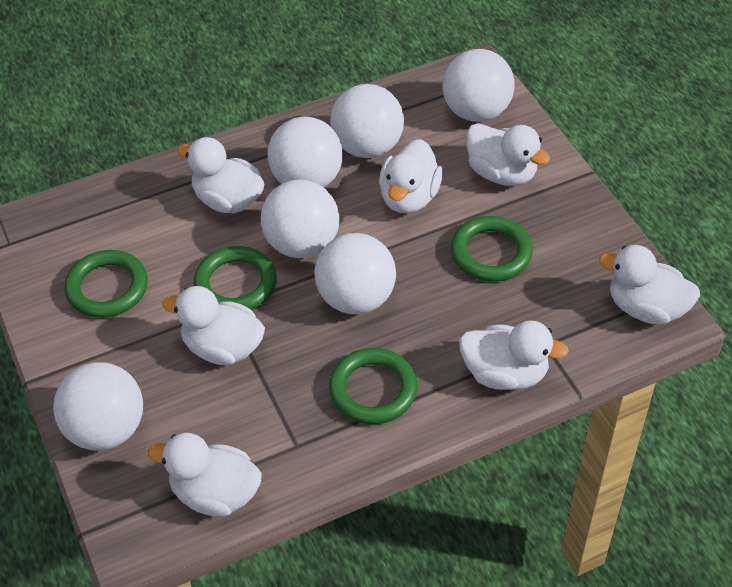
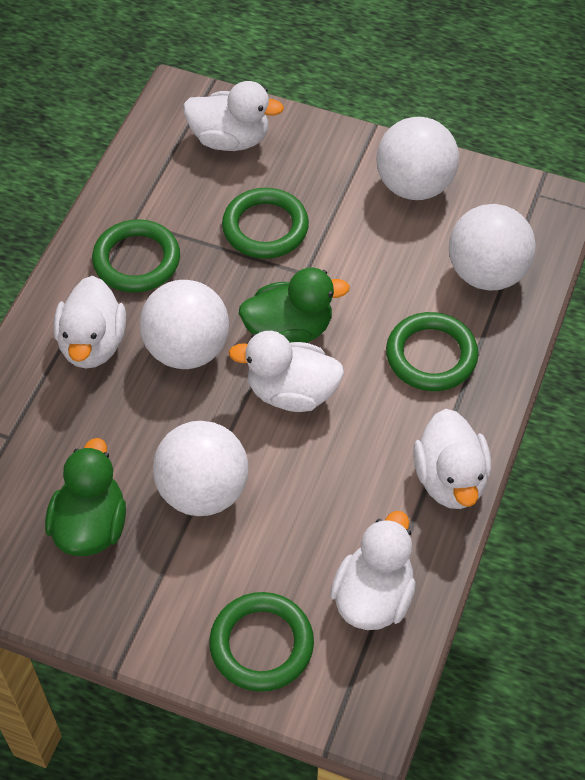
green duck: 0 -> 2
white ball: 6 -> 4
white duck: 7 -> 5

